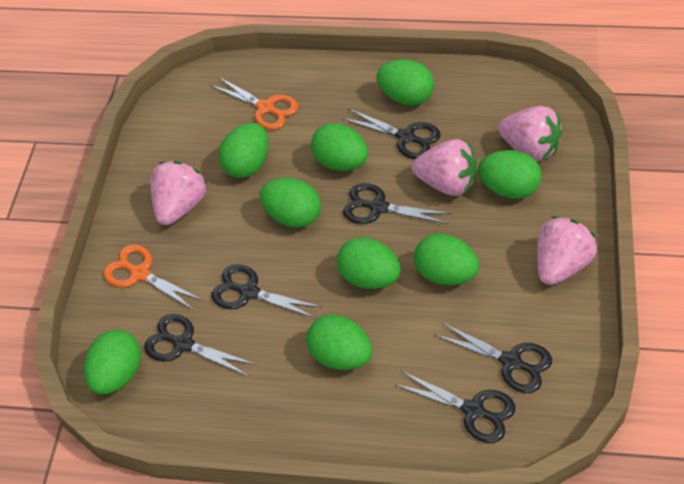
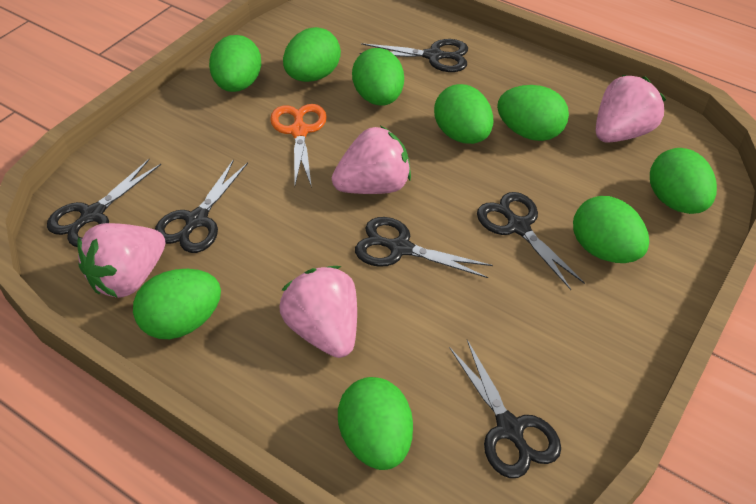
orange scissors: 2 -> 1

